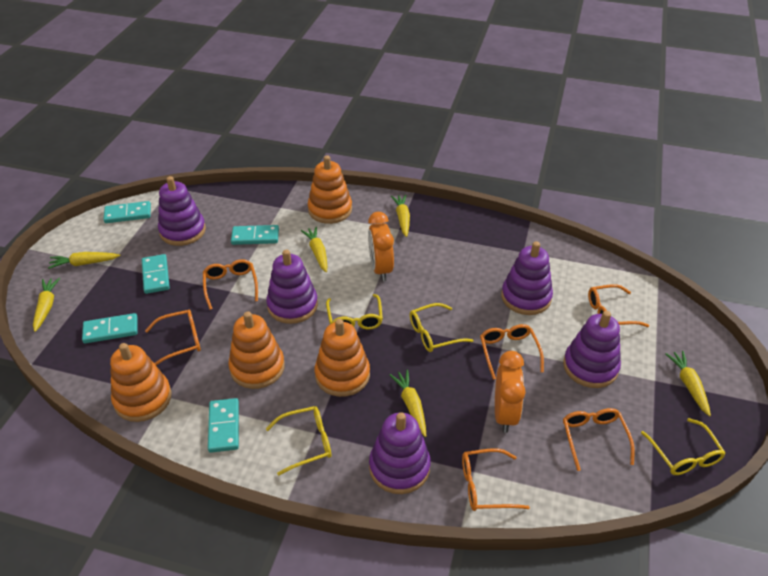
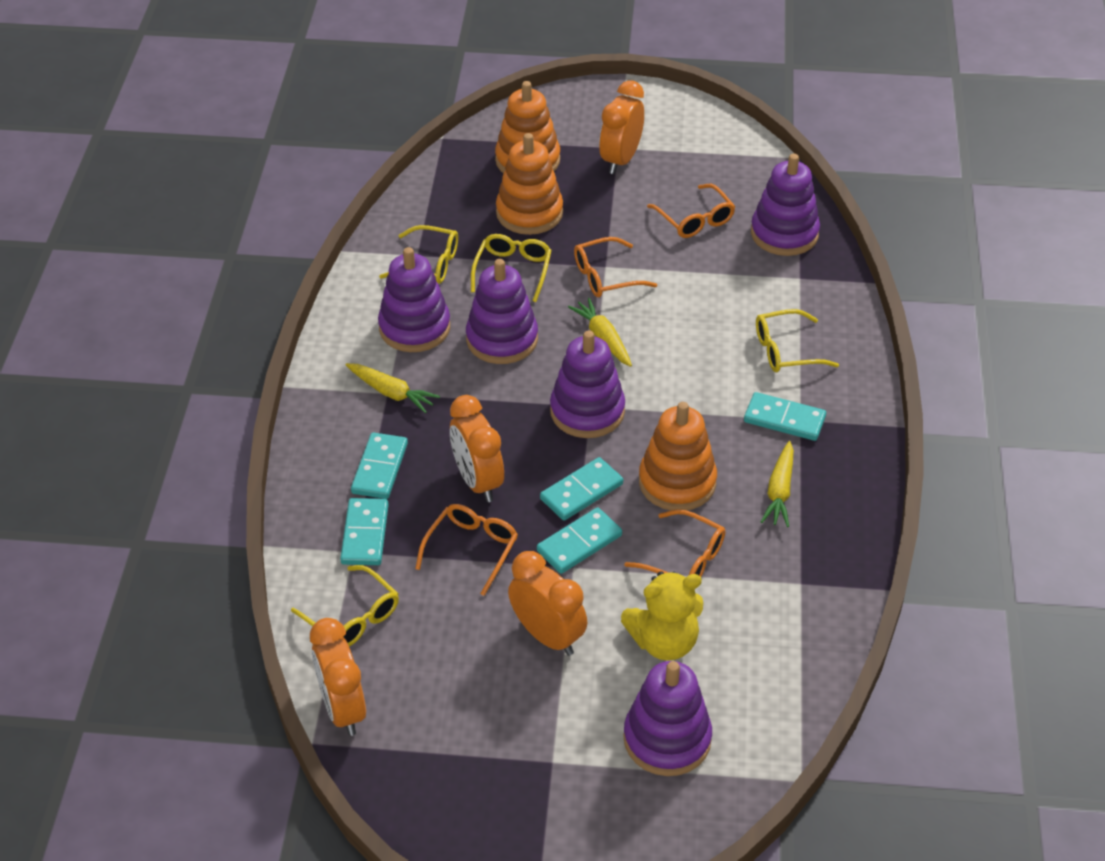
orange clock: 2 -> 4
orange glasses: 6 -> 4
orange stacking toy: 4 -> 3
yellow carrot: 6 -> 3
yellow teddy bear: 0 -> 1

